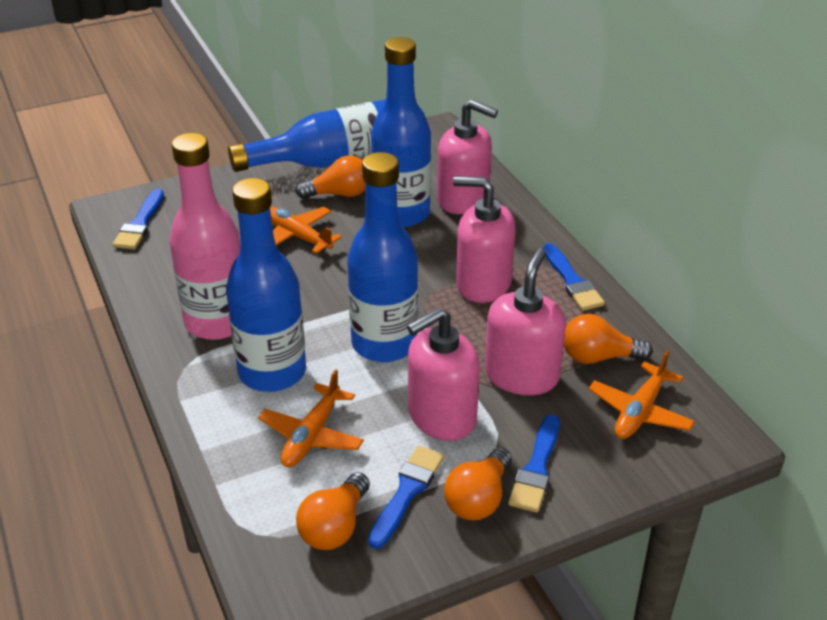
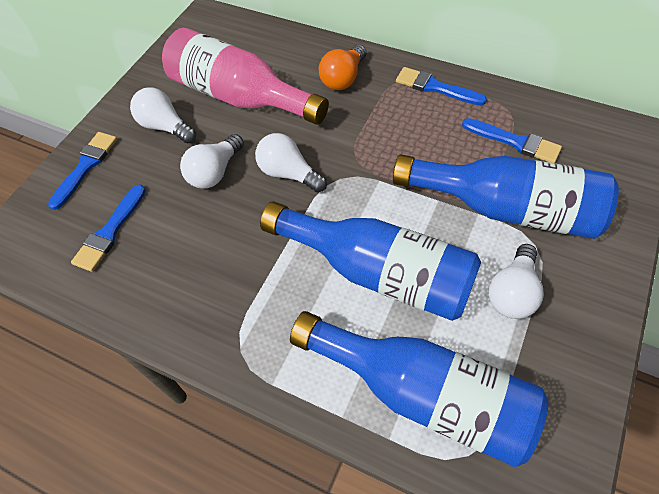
blue bottle: 4 -> 3
orange light bulb: 4 -> 1
orange plane: 3 -> 0
pink soap dispenser: 4 -> 0
white light bulb: 0 -> 4

